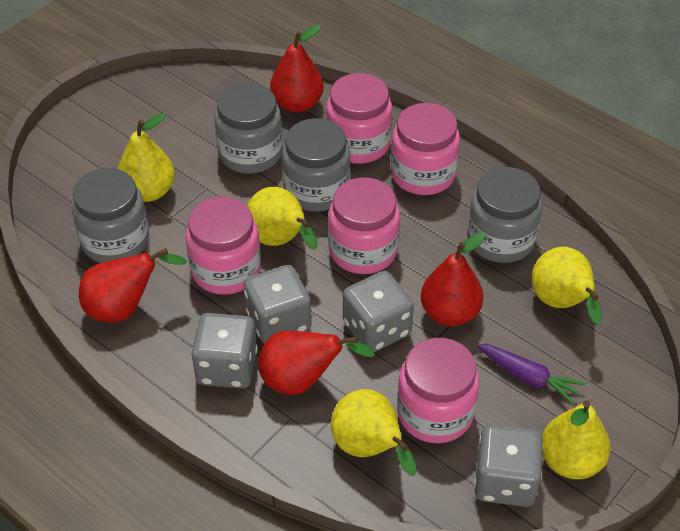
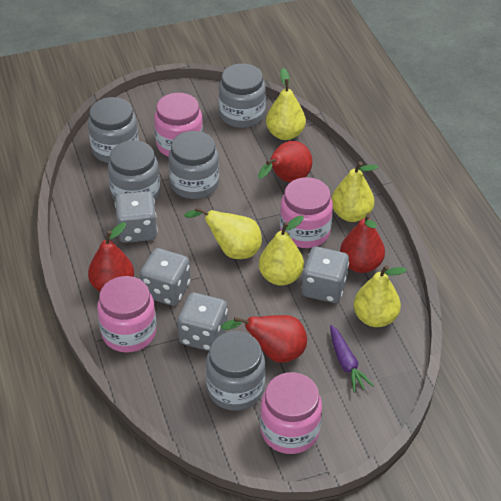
grey jar: 4 -> 5
pink jar: 5 -> 4

